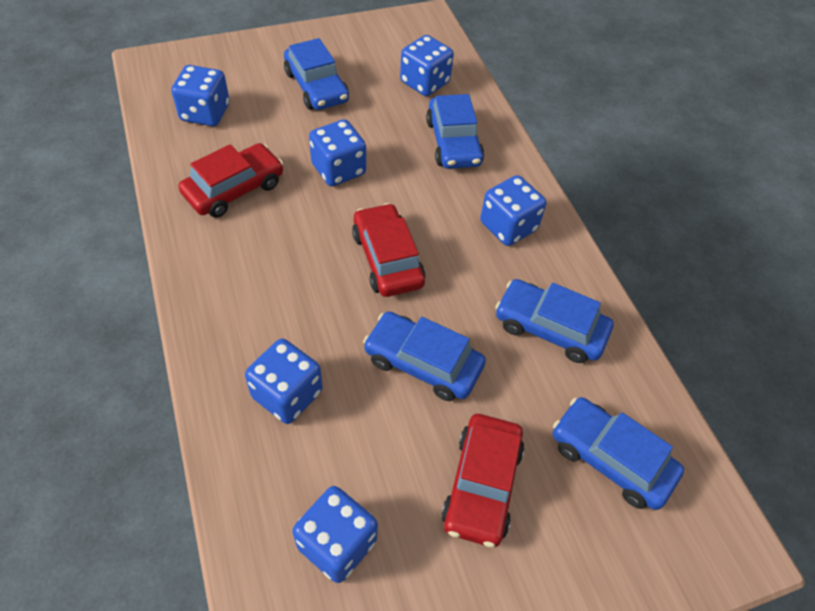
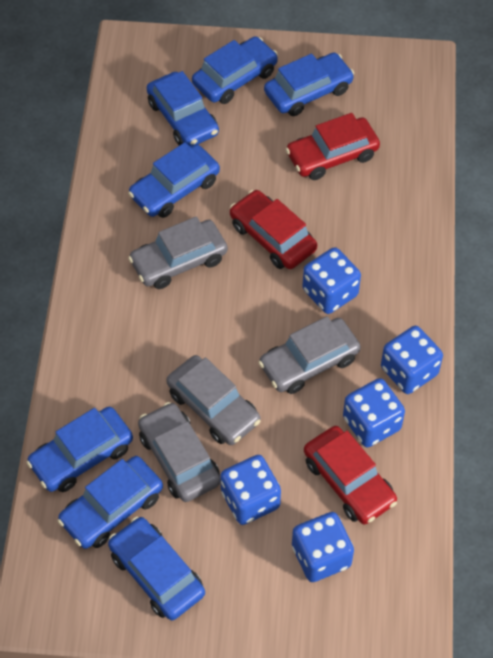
blue car: 5 -> 7
blue dice: 6 -> 5
grey car: 0 -> 4

